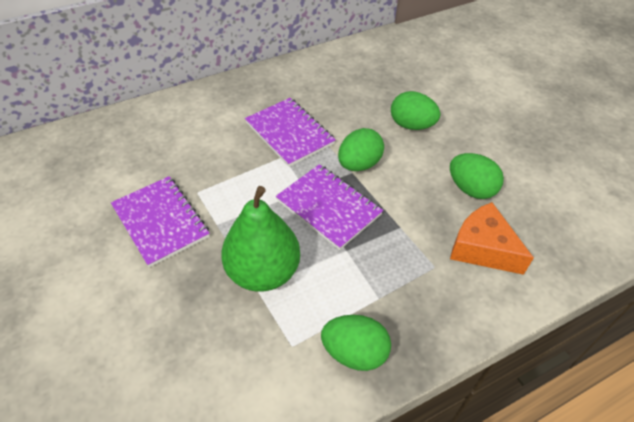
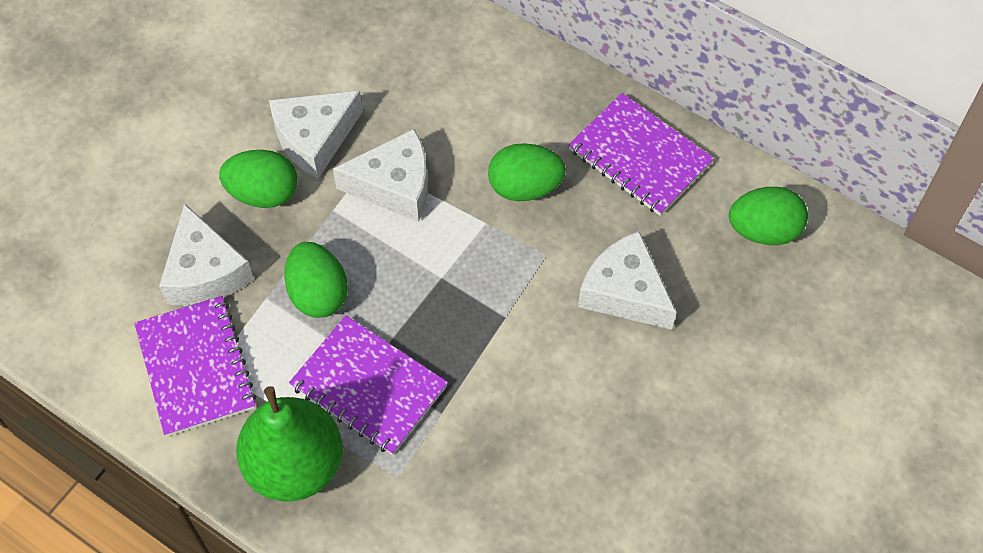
orange cheese: 1 -> 0
white cheese: 0 -> 4

